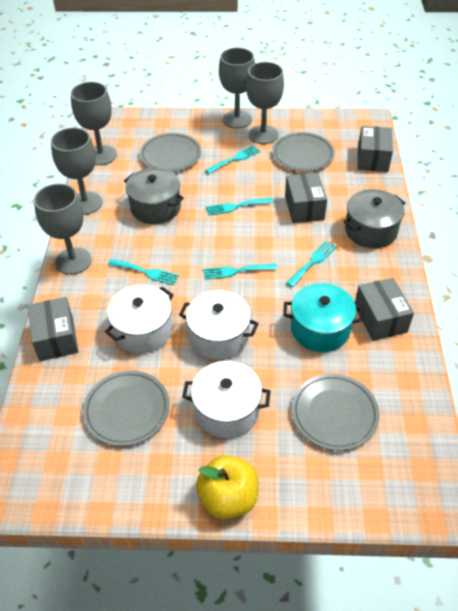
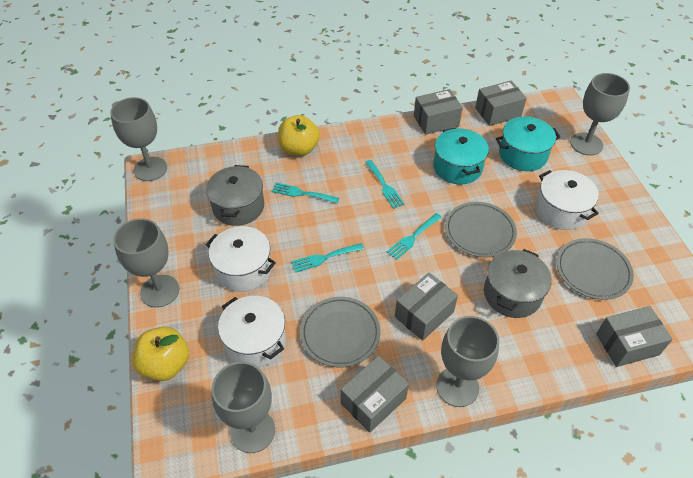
grey box: 4 -> 5
grey plate: 4 -> 3
turquoise fork: 5 -> 4
turquoise pot: 1 -> 2
yellow apple: 1 -> 2

